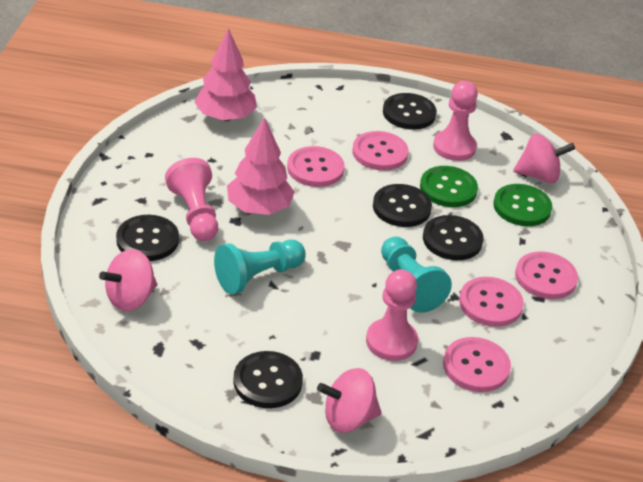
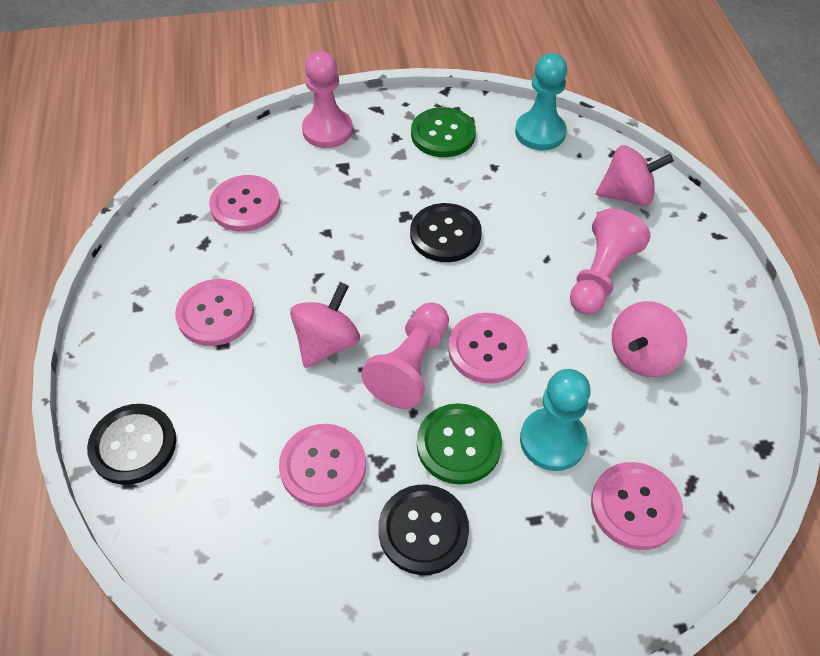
black button: 5 -> 3
pink tree: 2 -> 0

